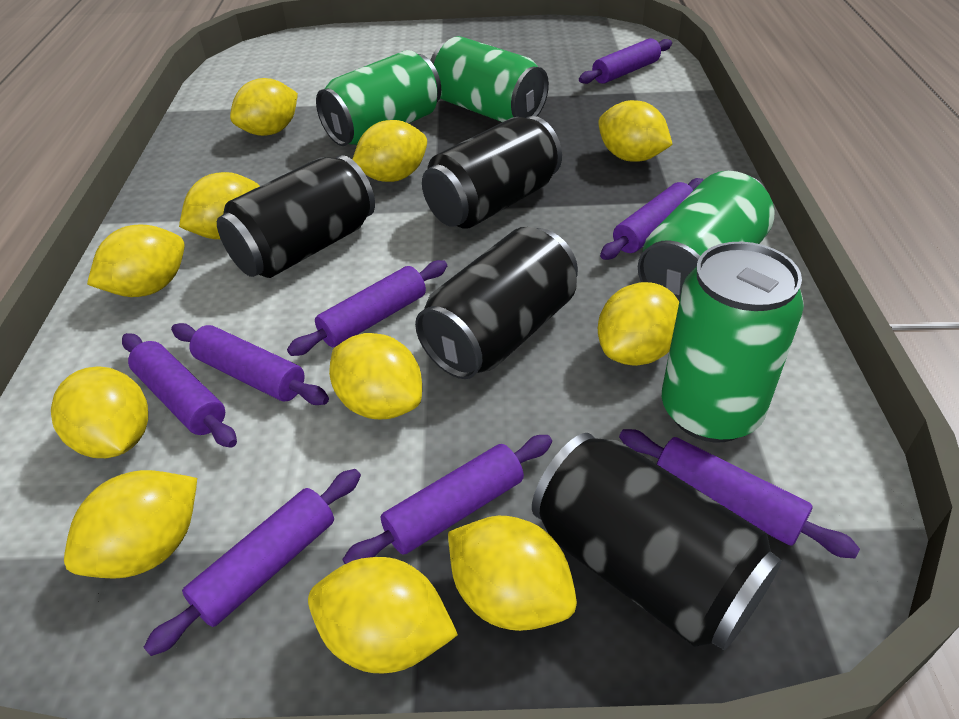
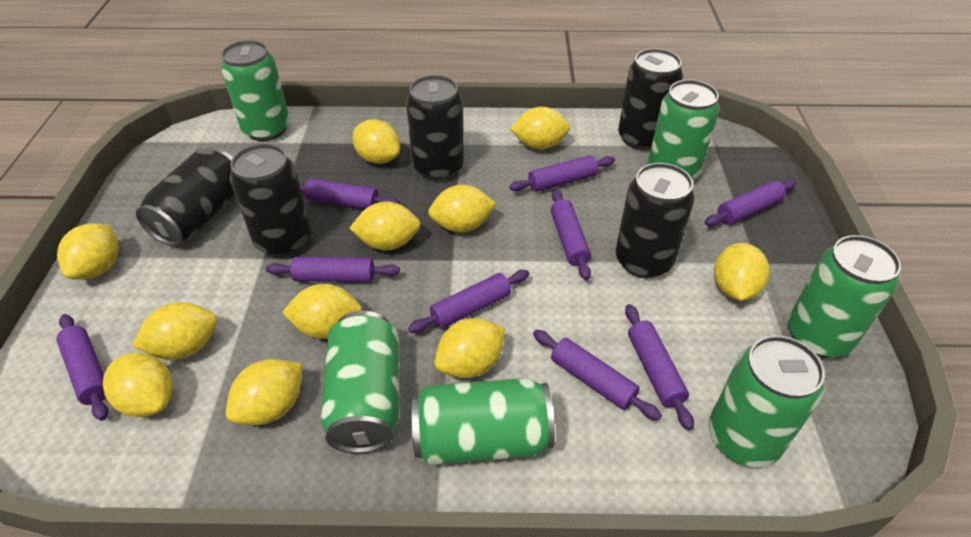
black can: 4 -> 5
green can: 4 -> 6
purple rolling pin: 8 -> 9

